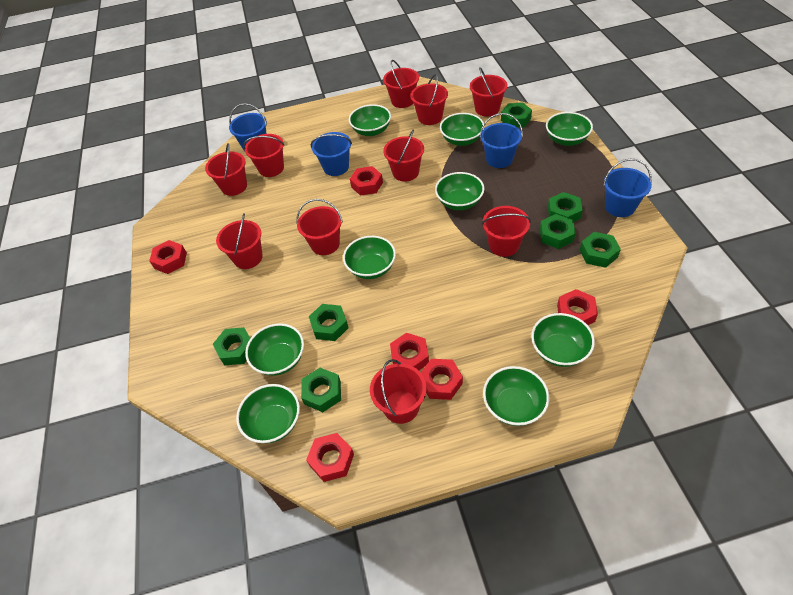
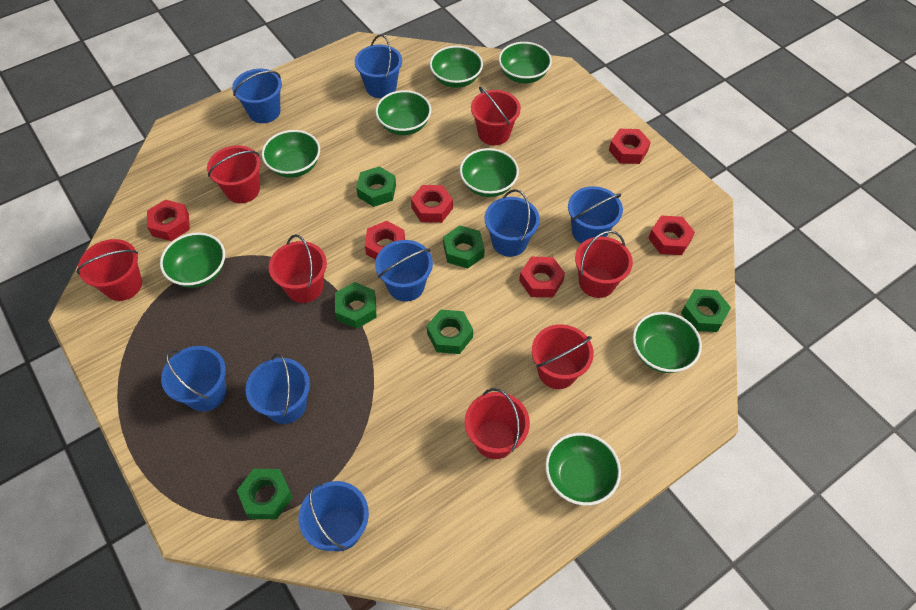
blue bucket: 4 -> 8
green bowl: 9 -> 8
green nut: 7 -> 6
red bucket: 10 -> 7

